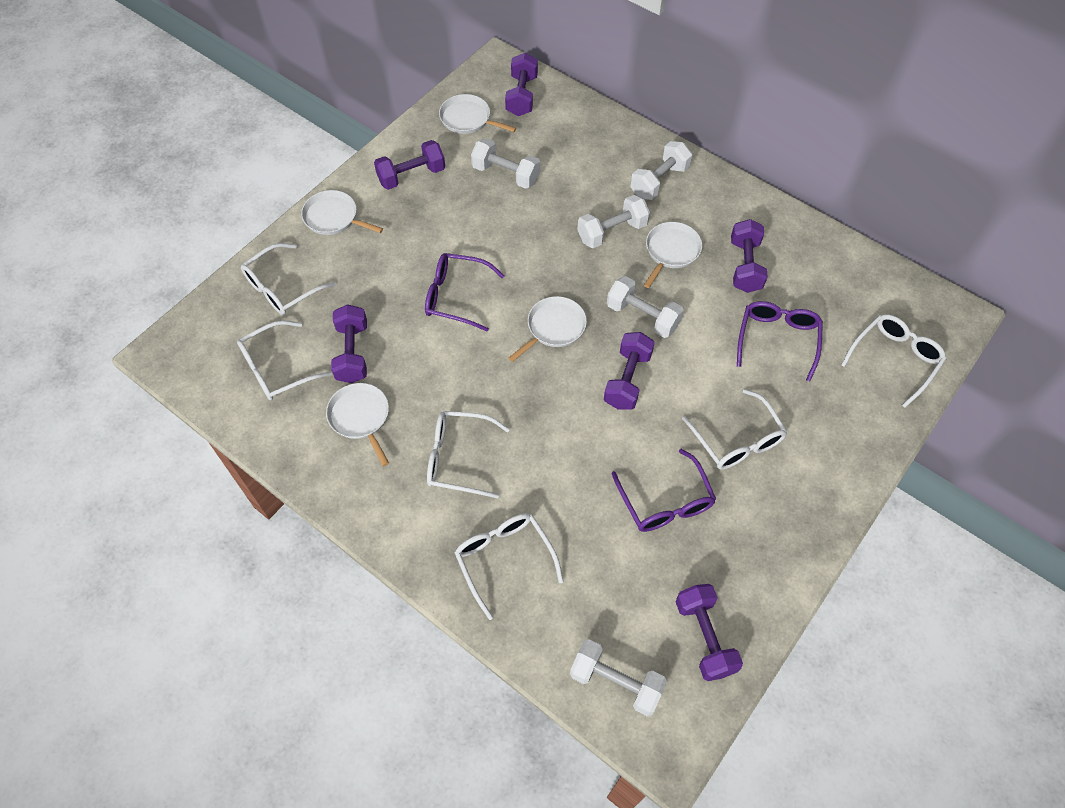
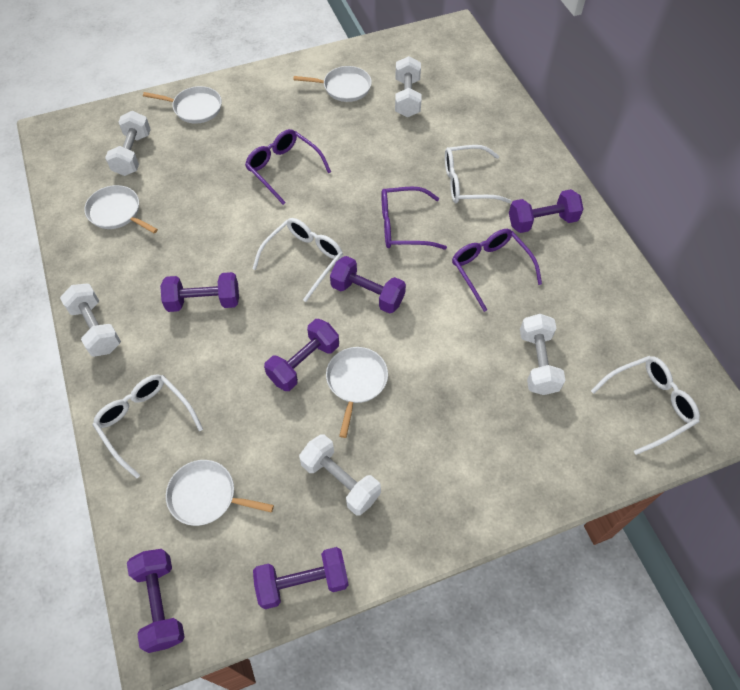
white glasses: 6 -> 4

